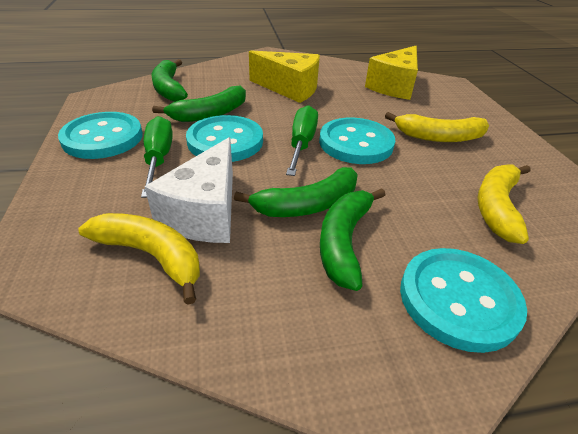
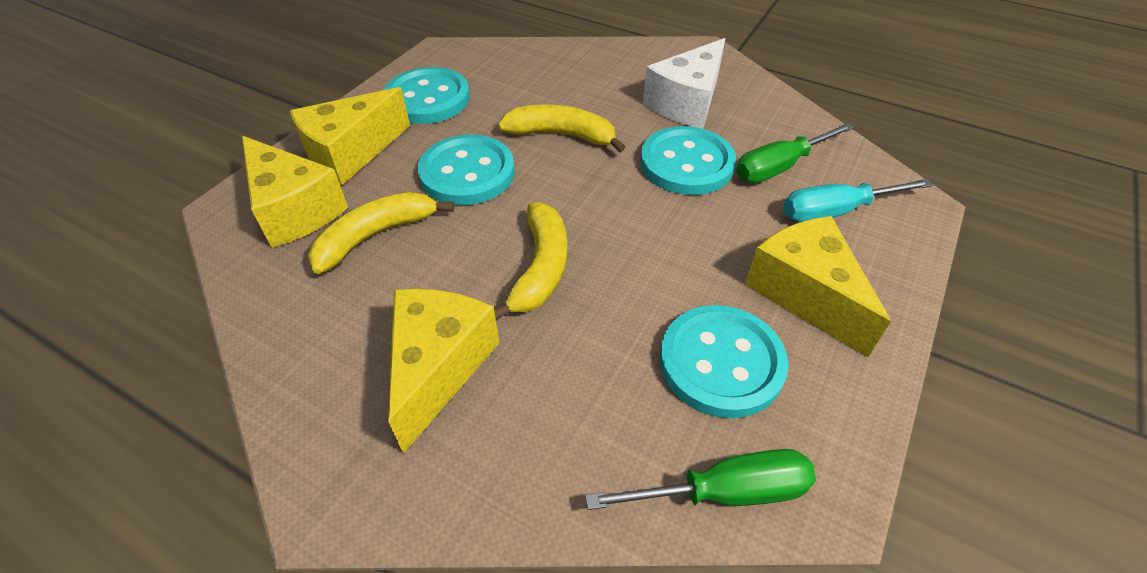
green banana: 4 -> 0
turquoise screwdriver: 0 -> 1
yellow cheese: 2 -> 4

